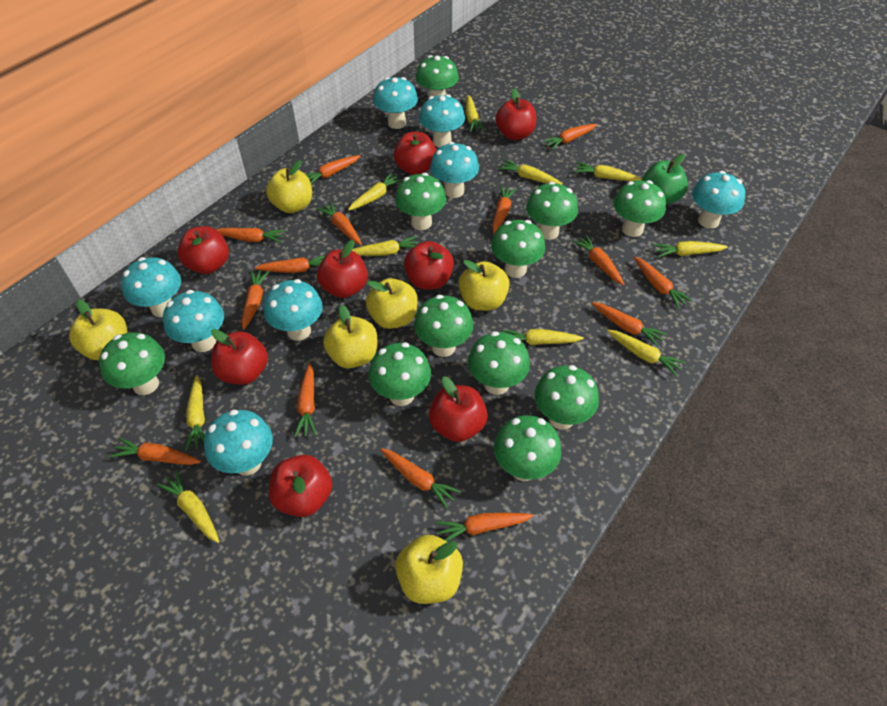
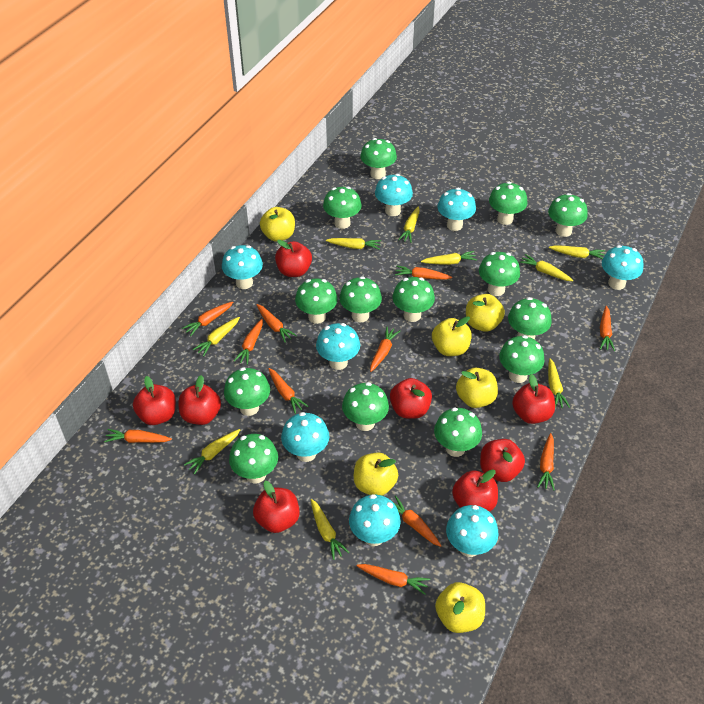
green apple: 1 -> 0
green mushroom: 11 -> 14
orange carrot: 14 -> 11
yellow carrot: 10 -> 9

